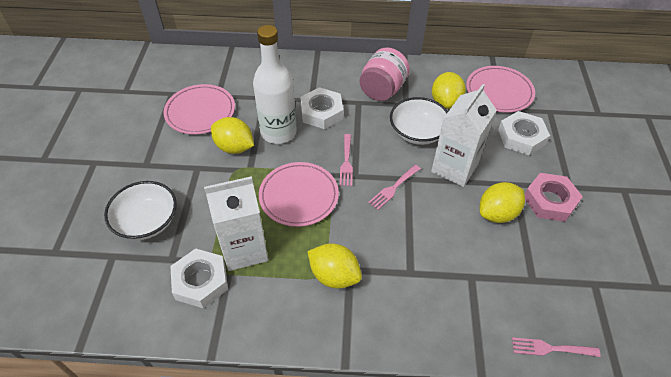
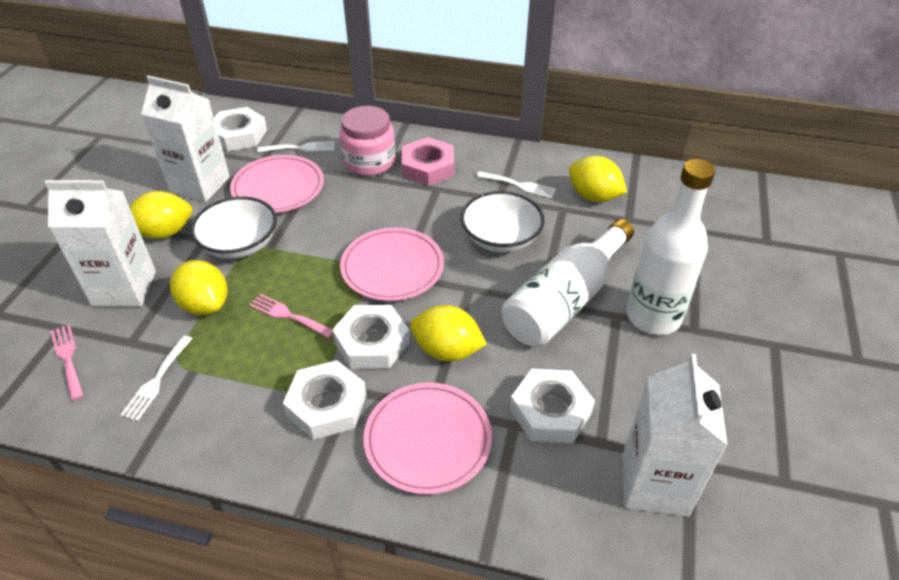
pink fork: 3 -> 2
white bottle: 1 -> 2
white carton: 2 -> 3
white fork: 0 -> 3
white nut: 3 -> 4

